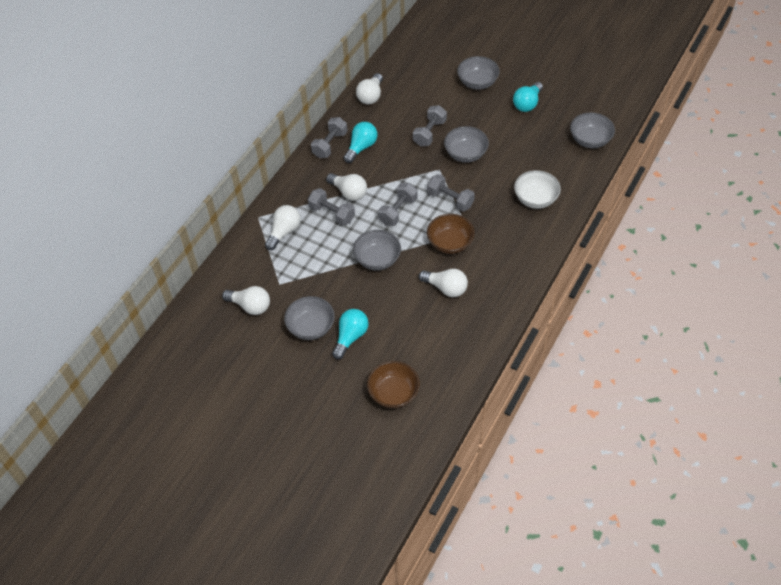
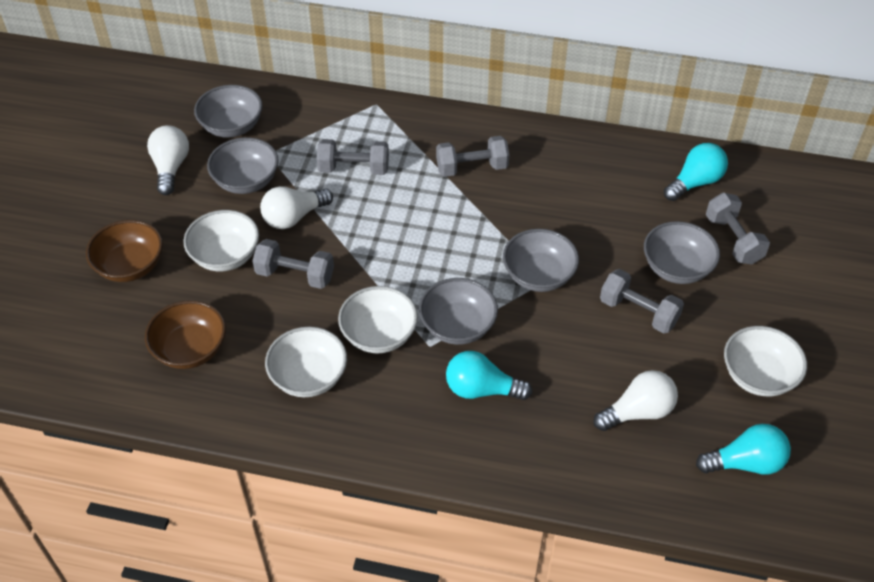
white bowl: 1 -> 4
white light bulb: 5 -> 3

